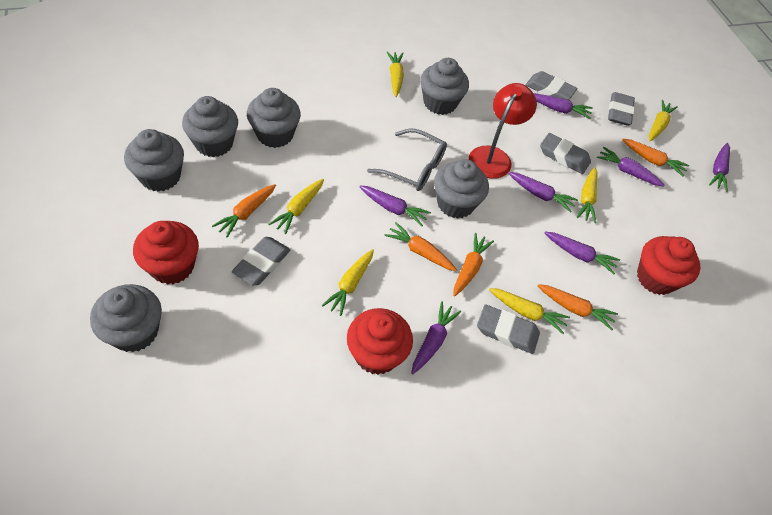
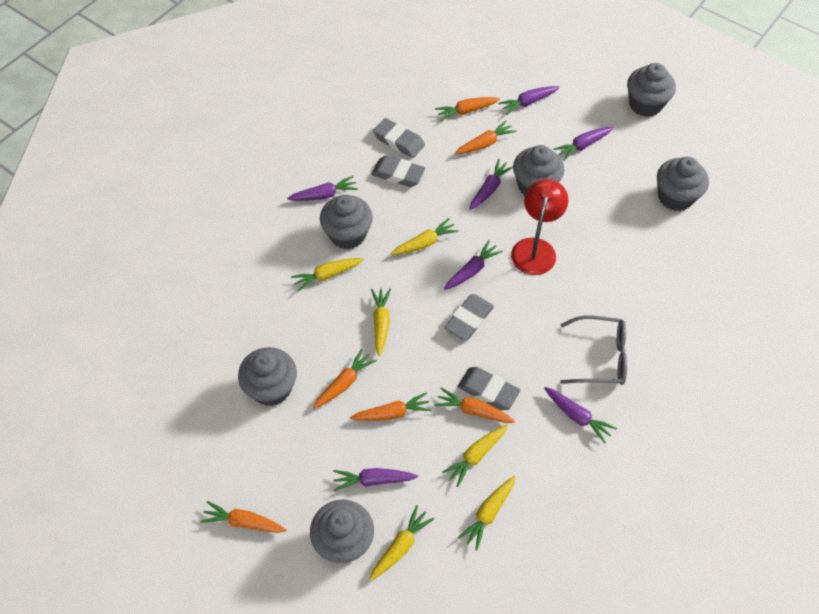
grey eraser: 5 -> 4
orange carrot: 5 -> 6
red cupcake: 3 -> 0

